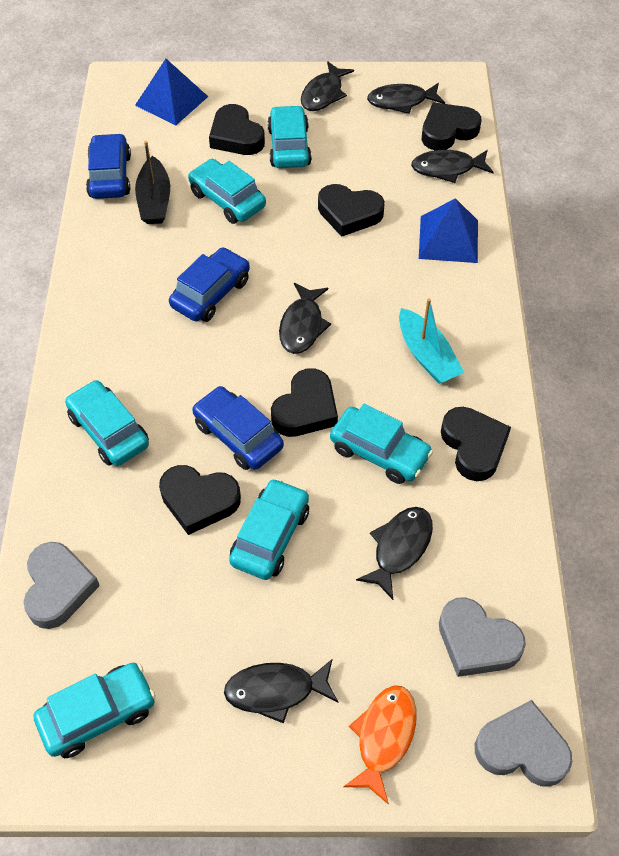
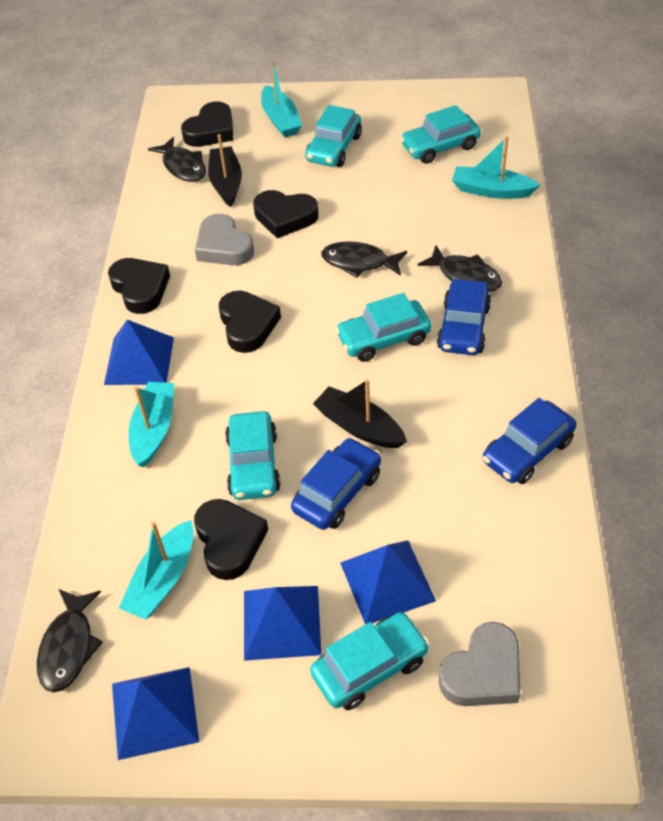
black boat: 1 -> 2
black fish: 6 -> 4
black heart: 6 -> 5
blue pyramid: 2 -> 4
grey heart: 3 -> 2
orange fish: 1 -> 0
turquoise boat: 1 -> 4
turquoise car: 6 -> 5

